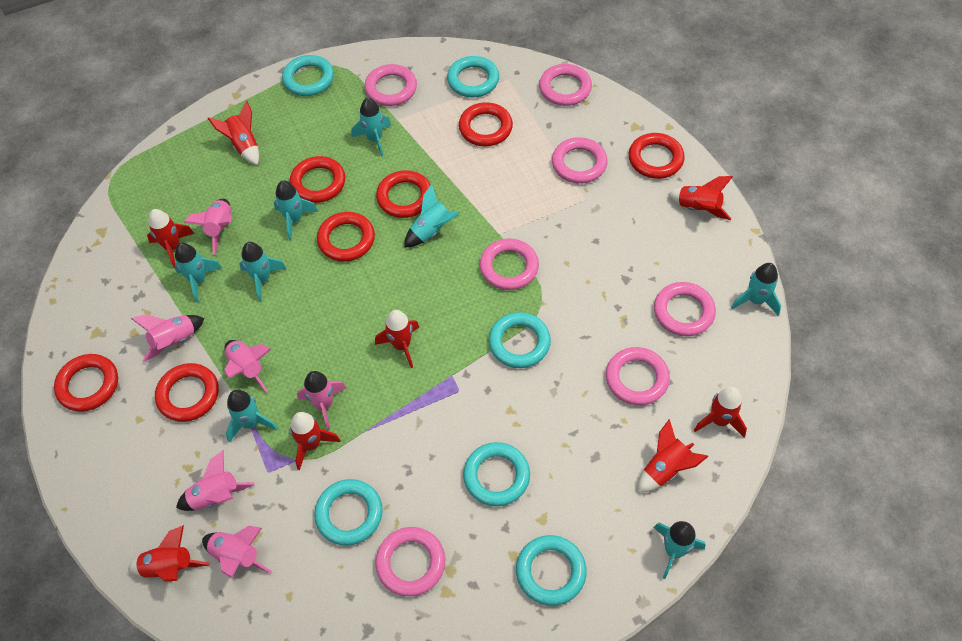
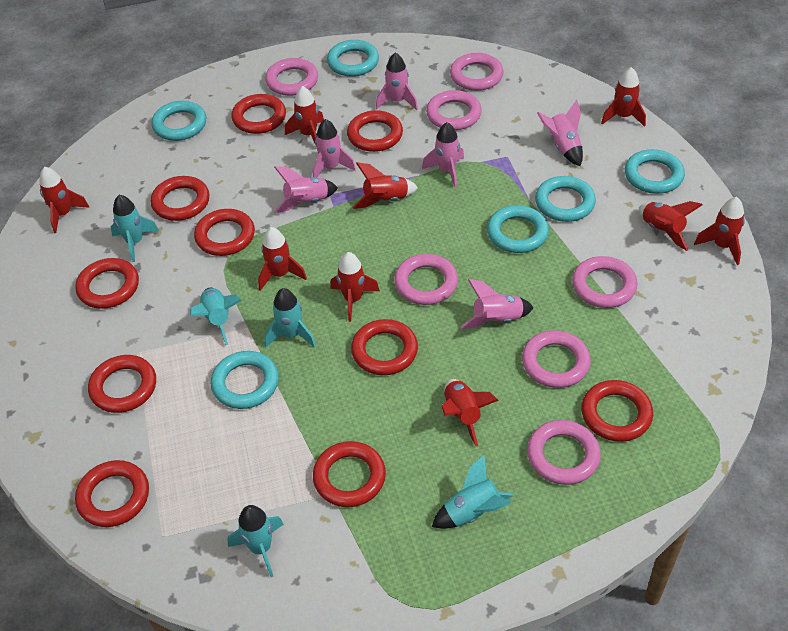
red ring: 7 -> 10
red rocket: 8 -> 9
turquoise rocket: 8 -> 5

